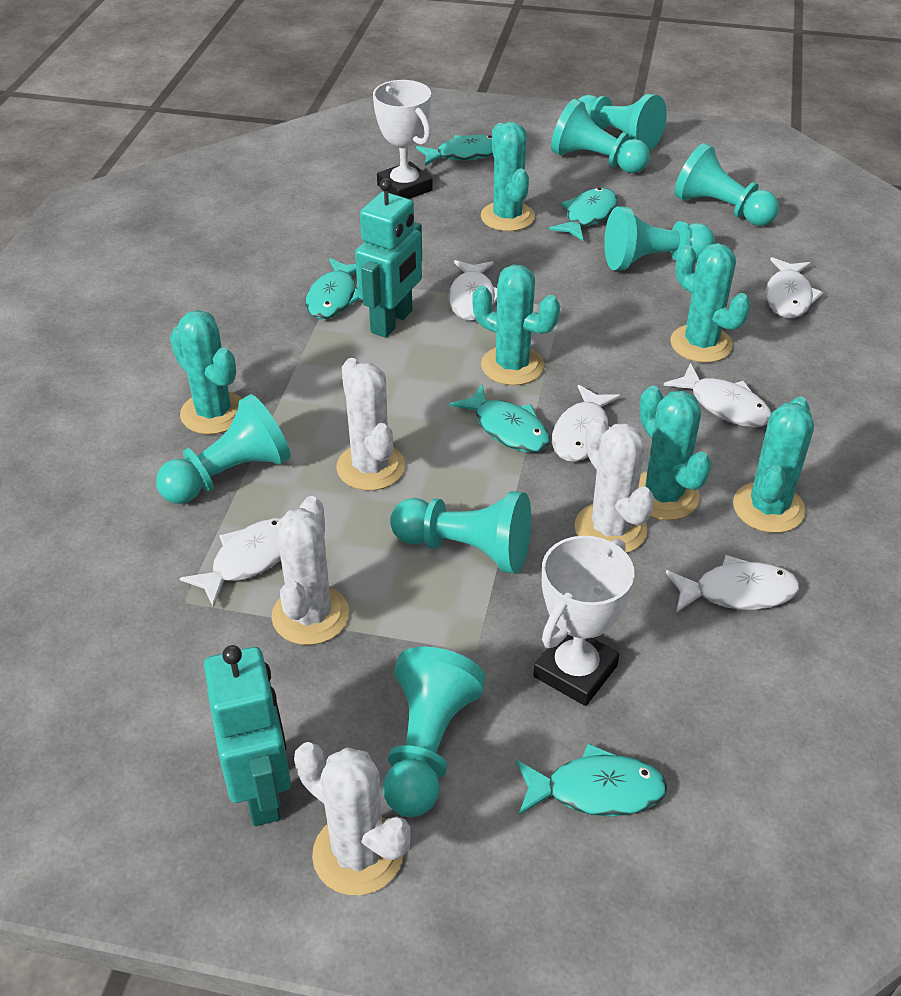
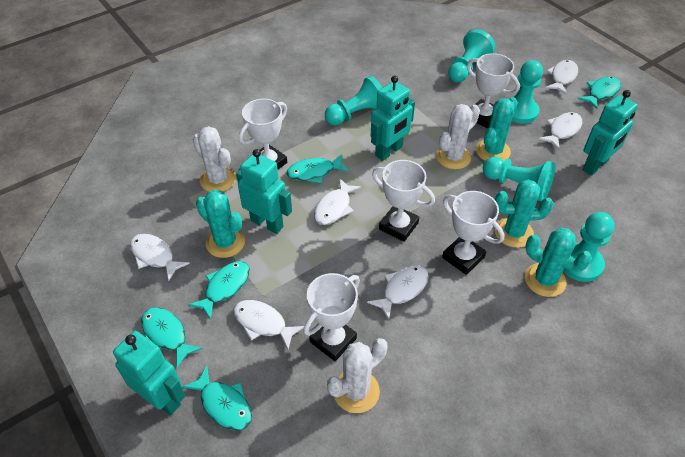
turquoise cactus: 6 -> 4
turquoise pawn: 7 -> 5
turquoise robot: 2 -> 4
white cactus: 4 -> 3
white trophy: 2 -> 5

